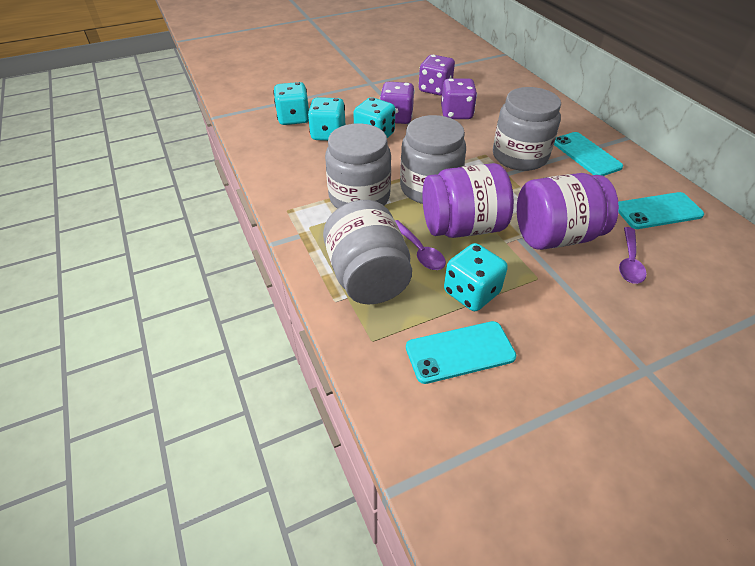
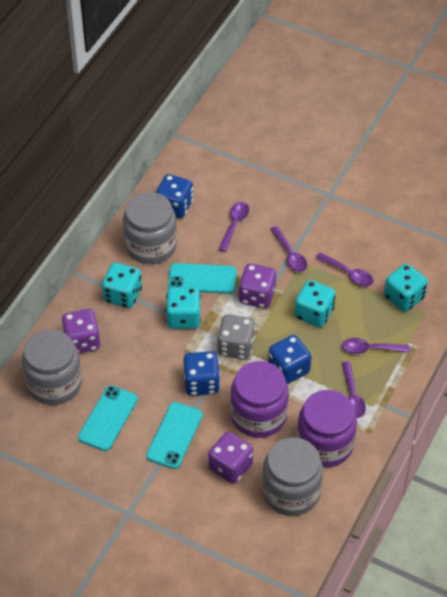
blue dice: 0 -> 3
grey dice: 0 -> 1
grey jar: 4 -> 3
purple spoon: 2 -> 5

